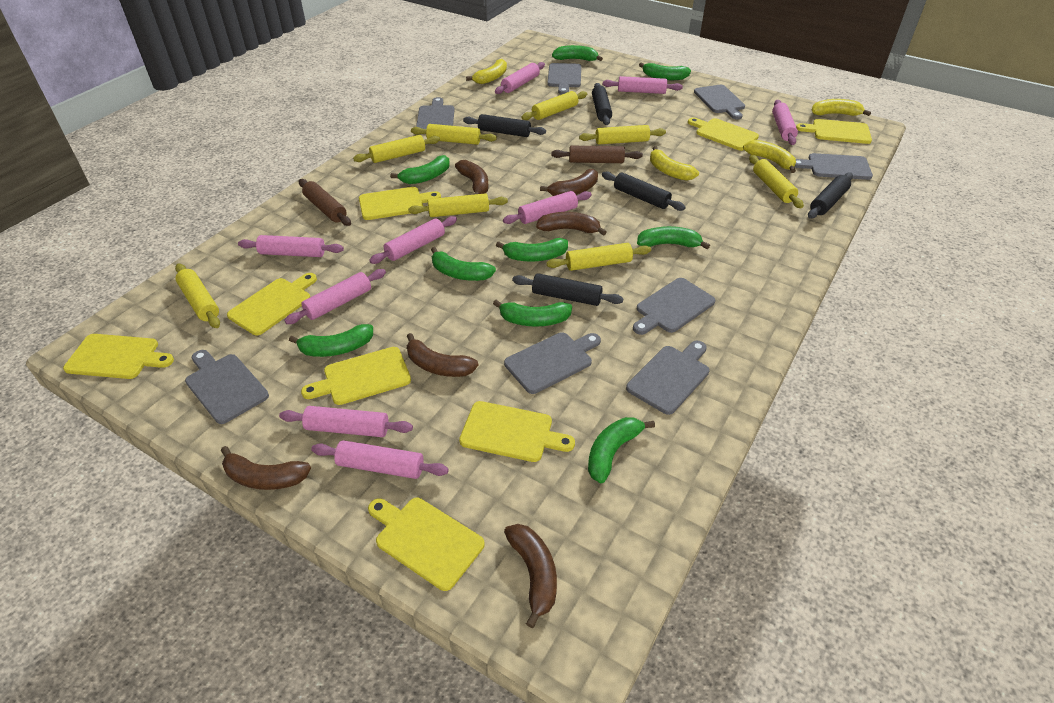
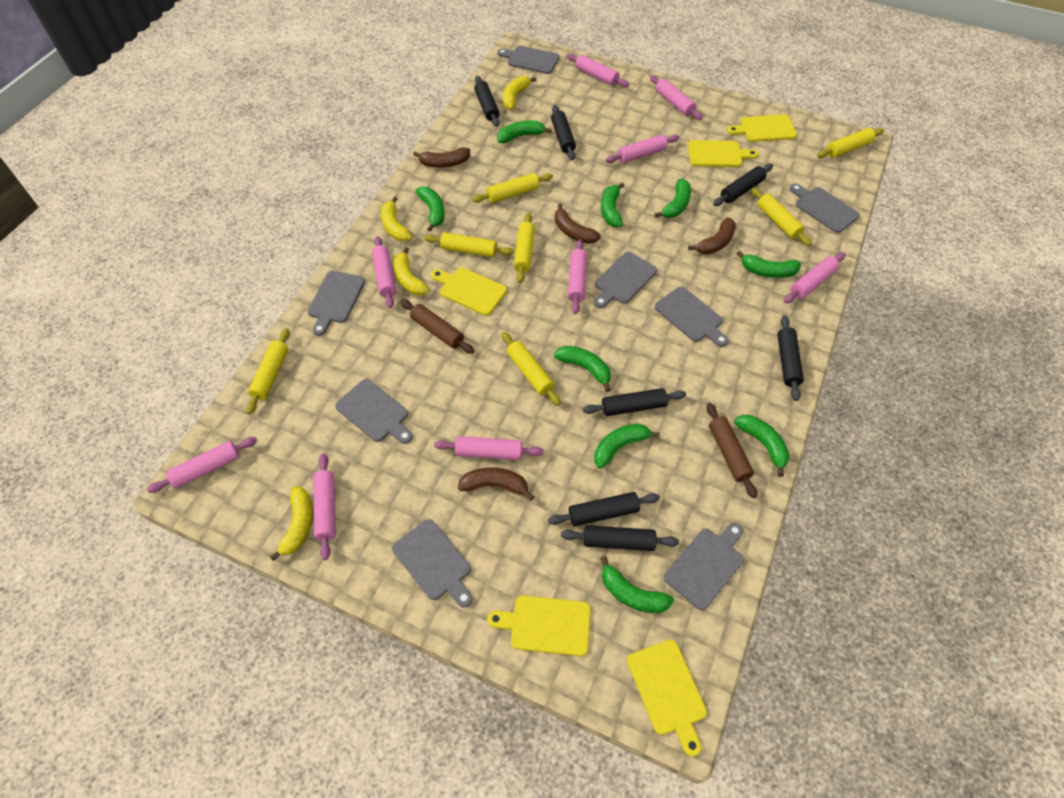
black rolling pin: 5 -> 7
brown banana: 6 -> 4
yellow cutting board: 8 -> 5
yellow rolling pin: 8 -> 7

